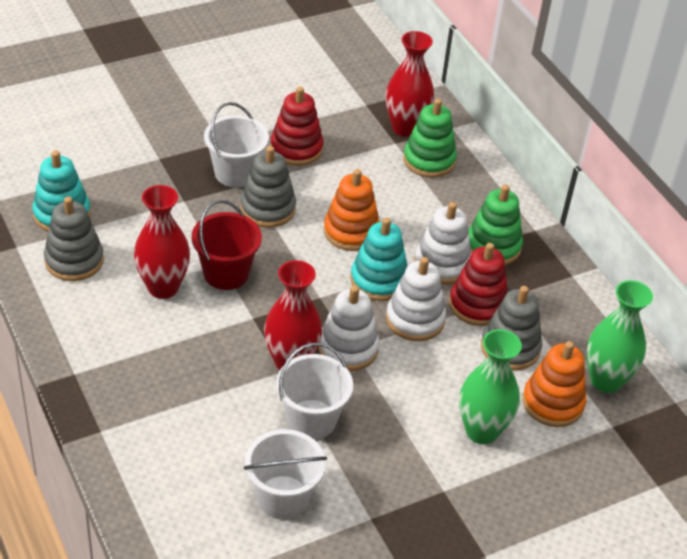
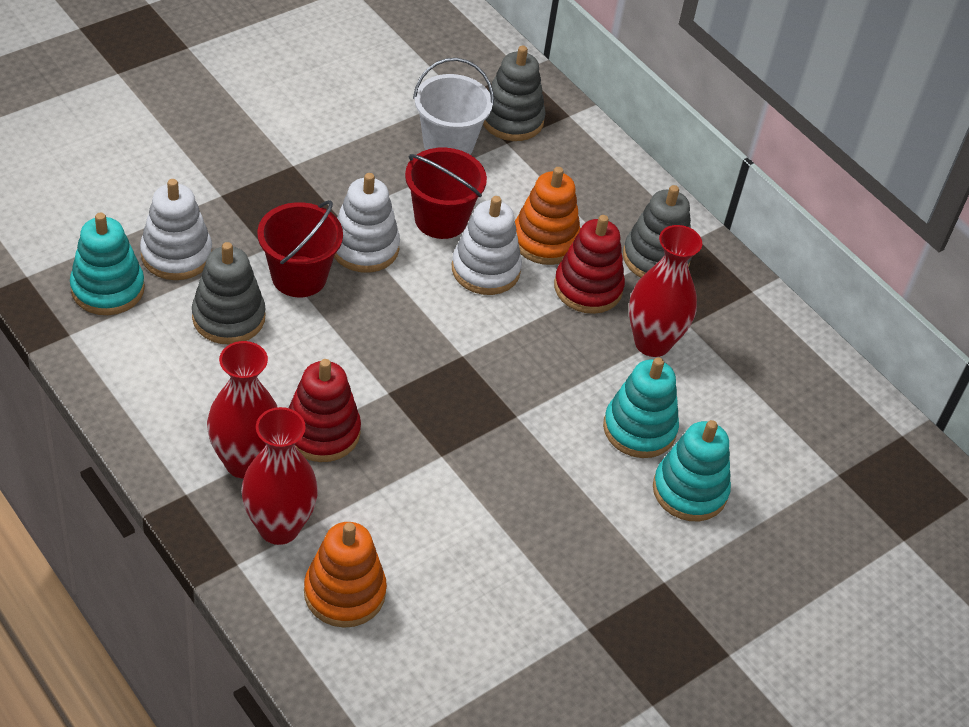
green stacking toy: 2 -> 0
green vase: 2 -> 0
red bucket: 1 -> 2
turquoise stacking toy: 2 -> 3
white bucket: 3 -> 1

